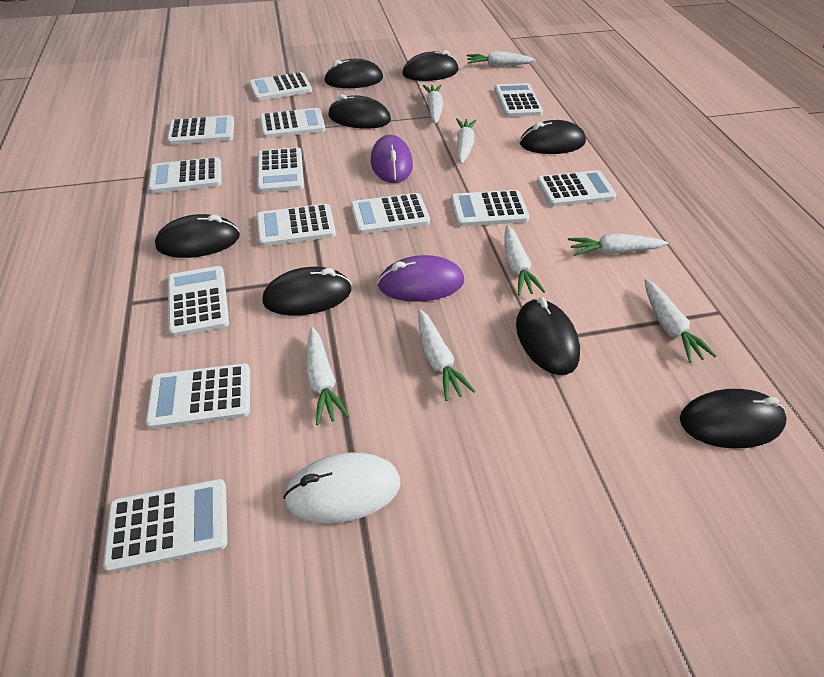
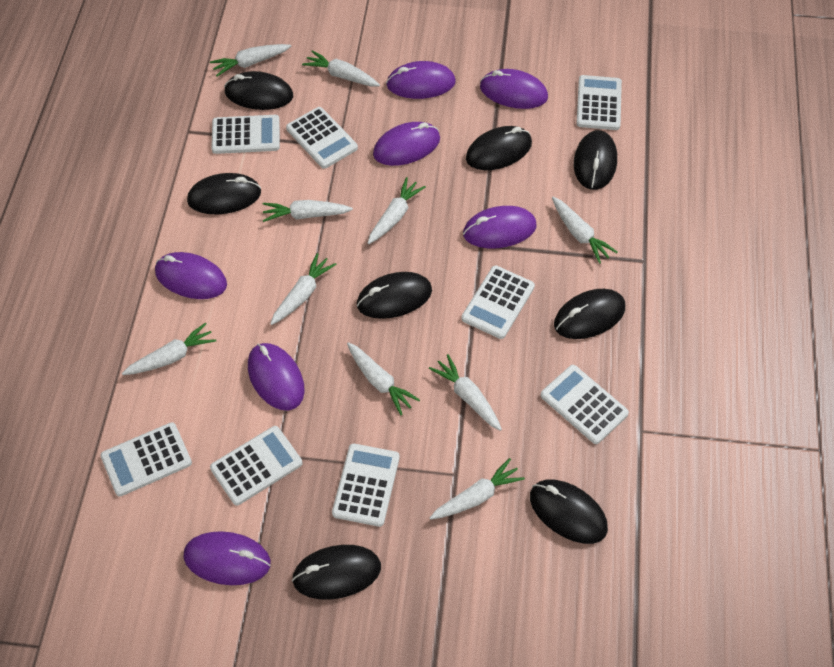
purple mouse: 2 -> 7
white calculator: 13 -> 8
white carrot: 8 -> 10
white mouse: 1 -> 0

